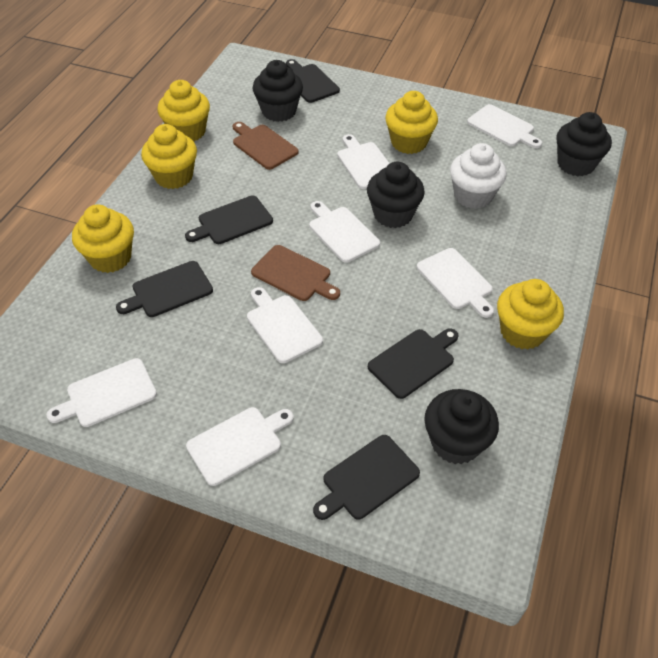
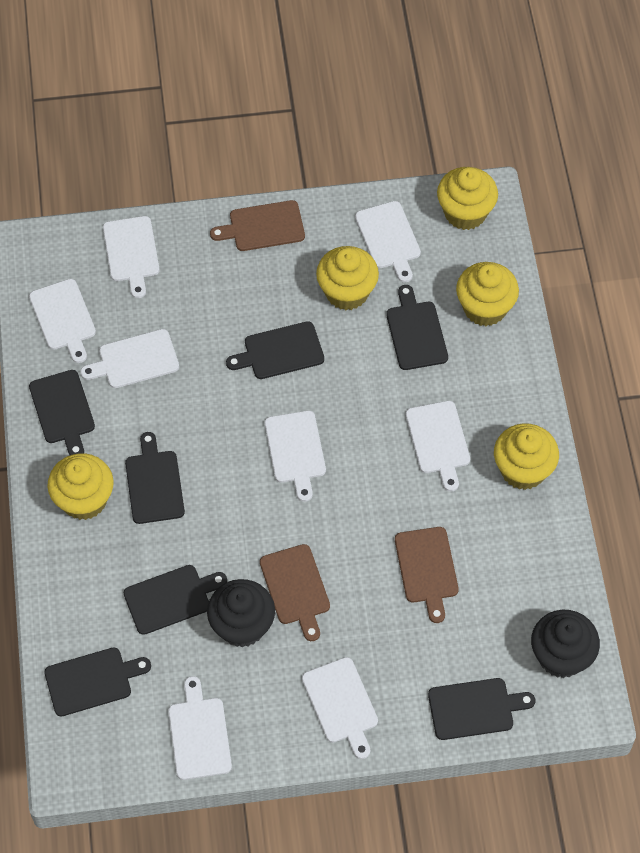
black cupcake: 4 -> 2
black cutting board: 5 -> 7
brown cutting board: 2 -> 3
white cupcake: 1 -> 0
white cutting board: 7 -> 8

